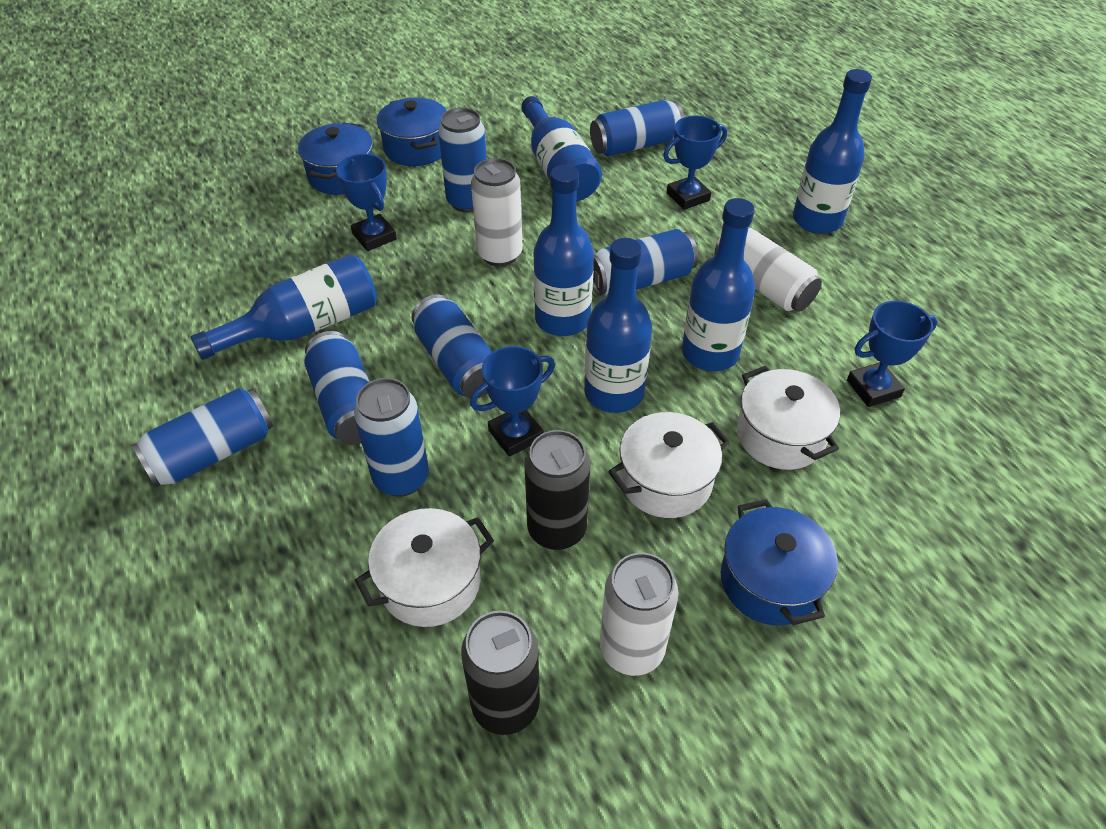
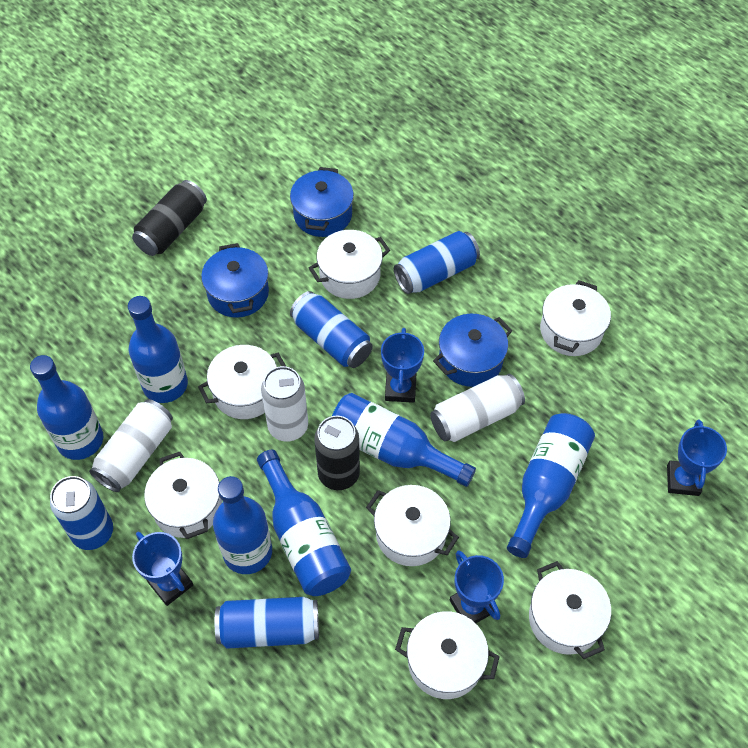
blue can: 7 -> 4
white pot: 3 -> 7

